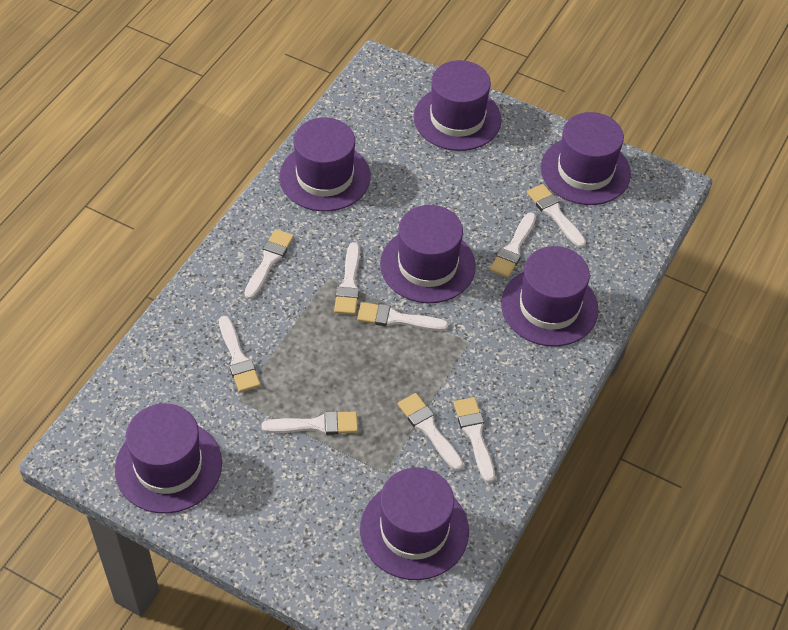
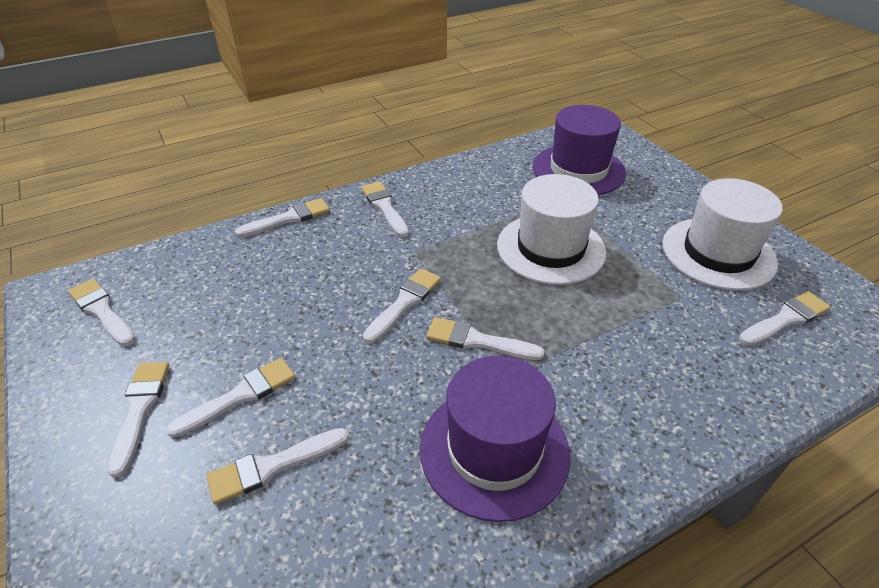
purple hat: 7 -> 2
white hat: 0 -> 2

